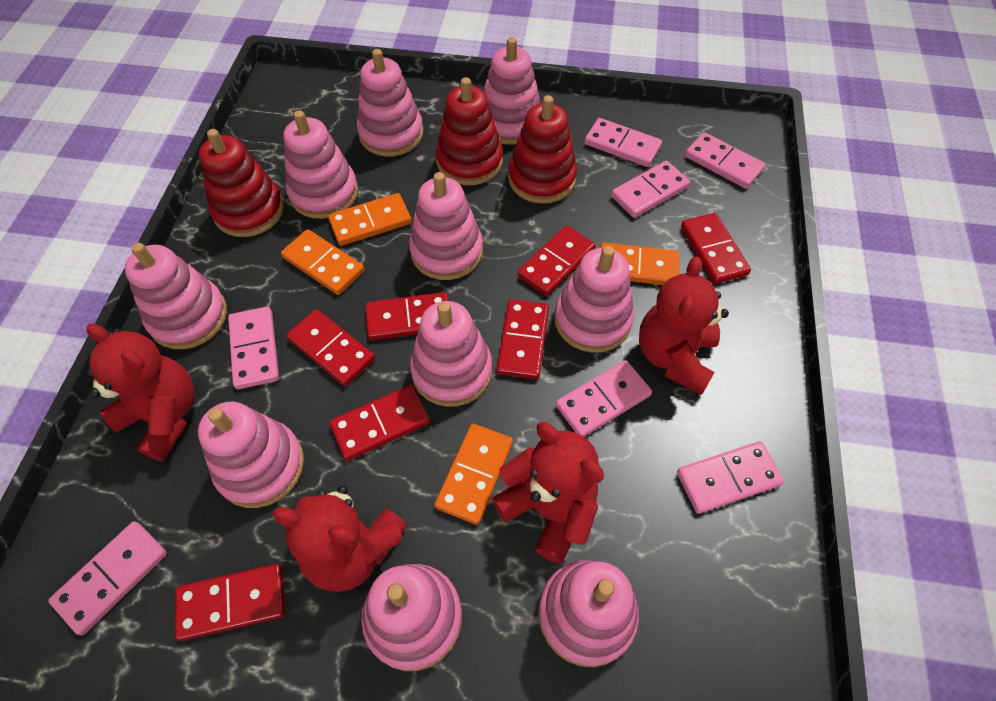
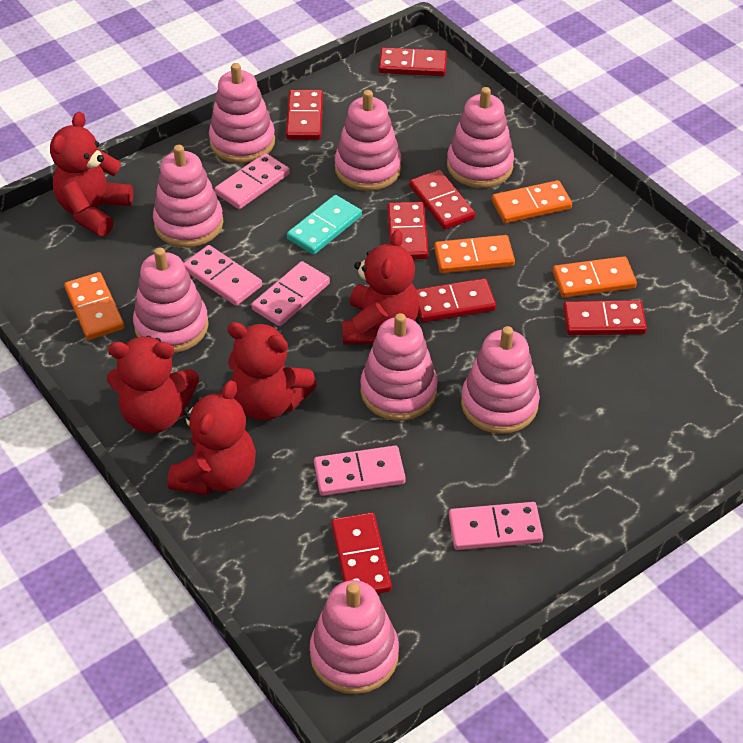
pink domino: 7 -> 5
pink stacking toy: 10 -> 8
red stacking toy: 3 -> 0
red teddy bear: 4 -> 5
turquoise domino: 0 -> 1

